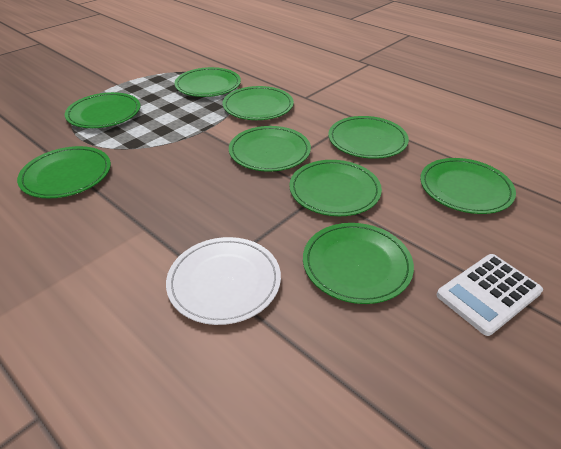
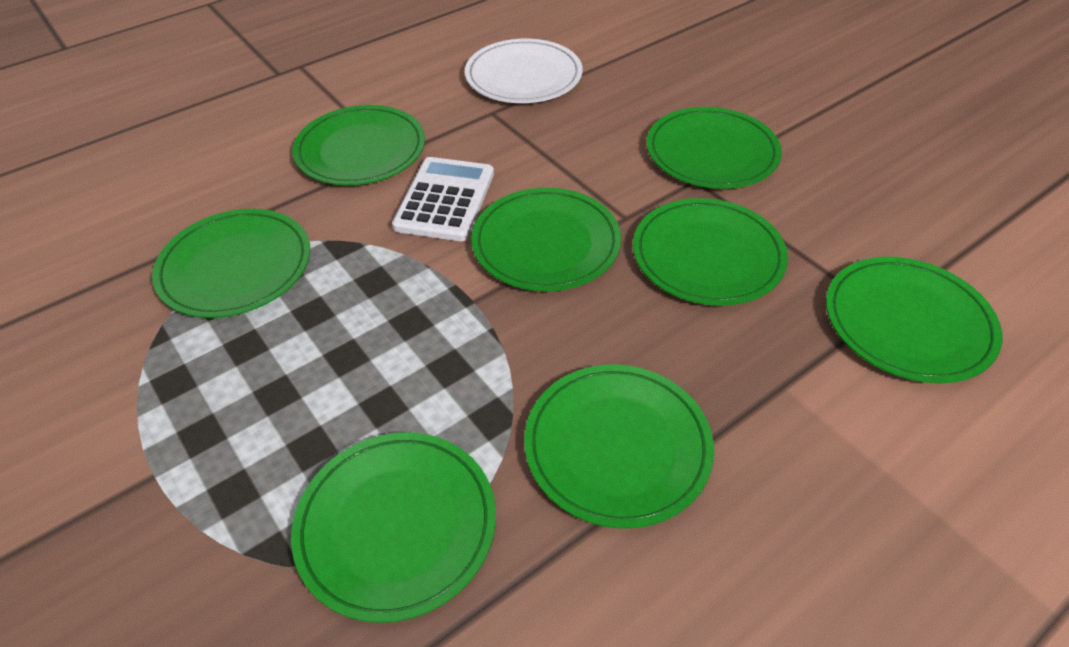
green plate: 9 -> 8

